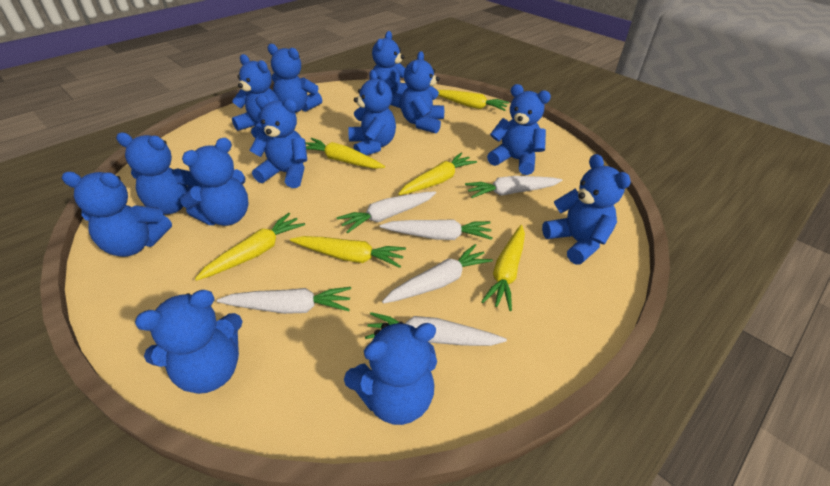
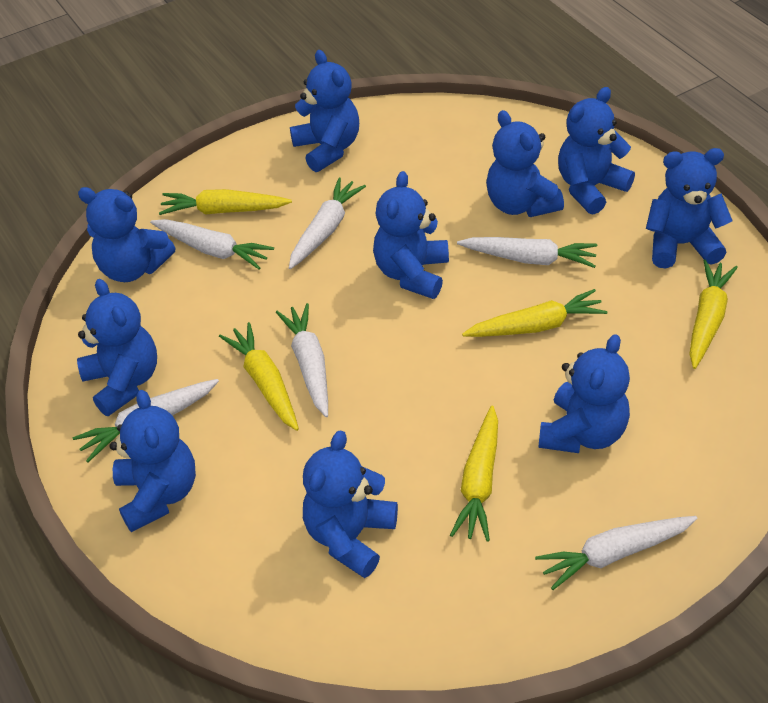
blue teddy bear: 13 -> 10
yellow carrot: 6 -> 5

